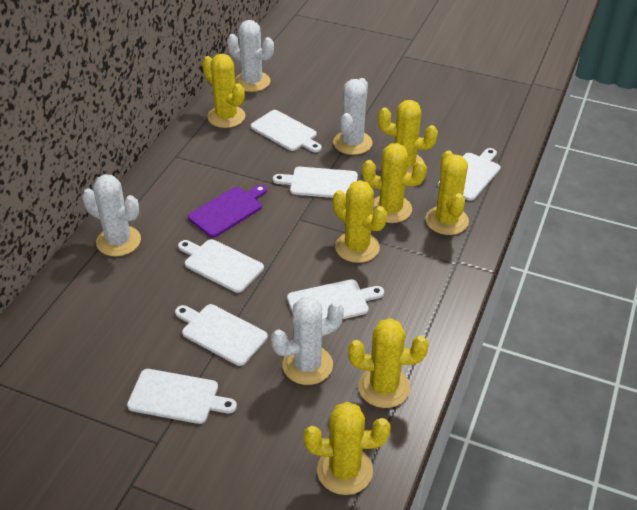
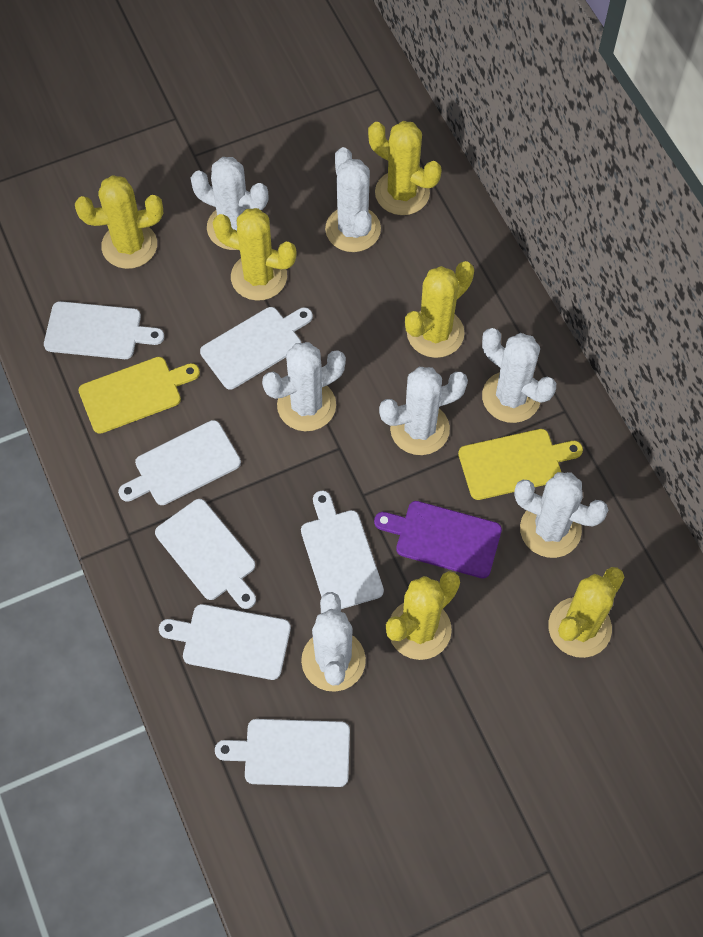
white cactus: 4 -> 7
yellow cactus: 7 -> 6
yellow cutting board: 0 -> 2

